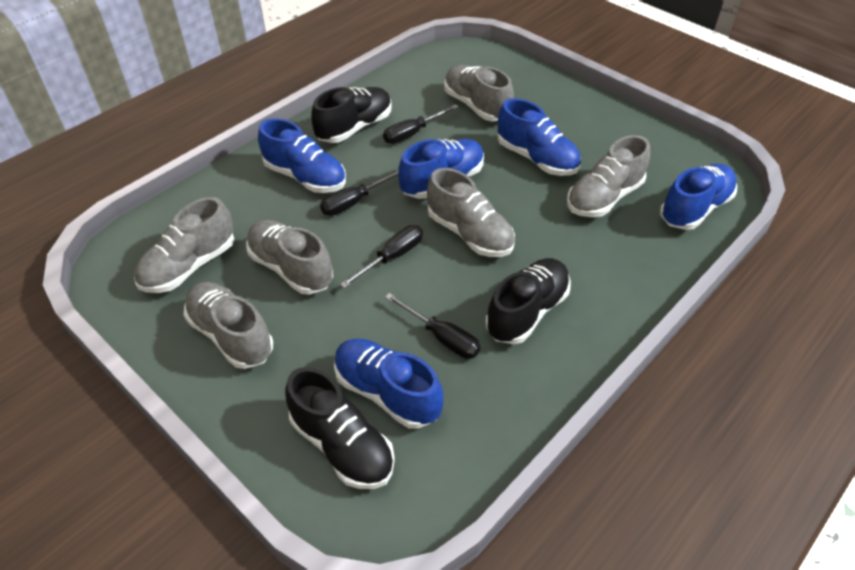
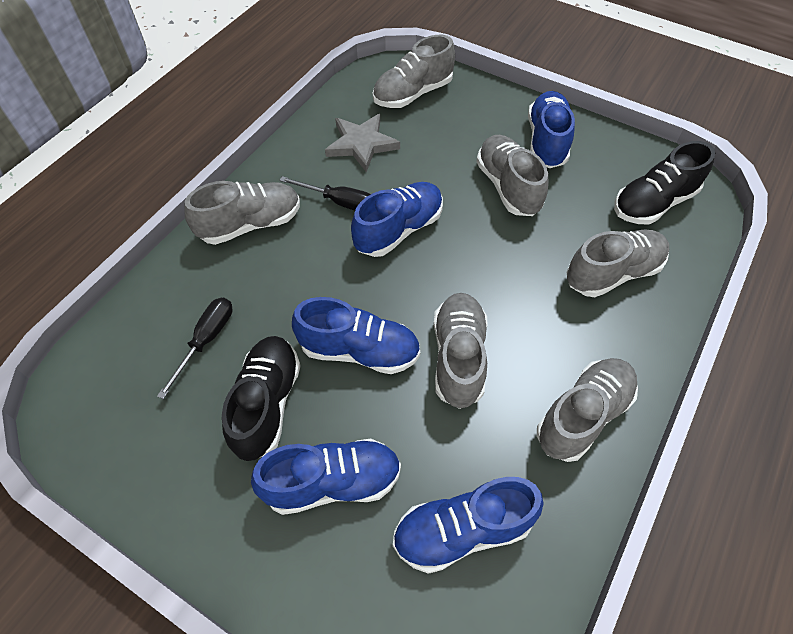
black screwdriver: 4 -> 2
black shoe: 3 -> 2
grey star: 0 -> 1

